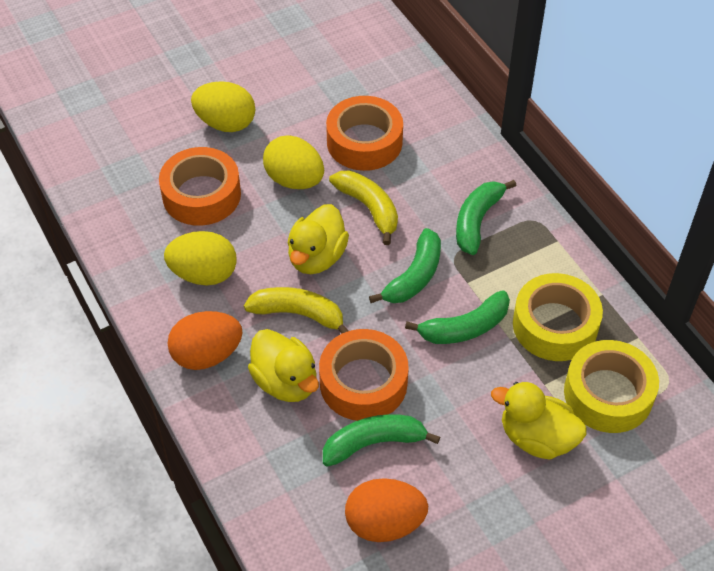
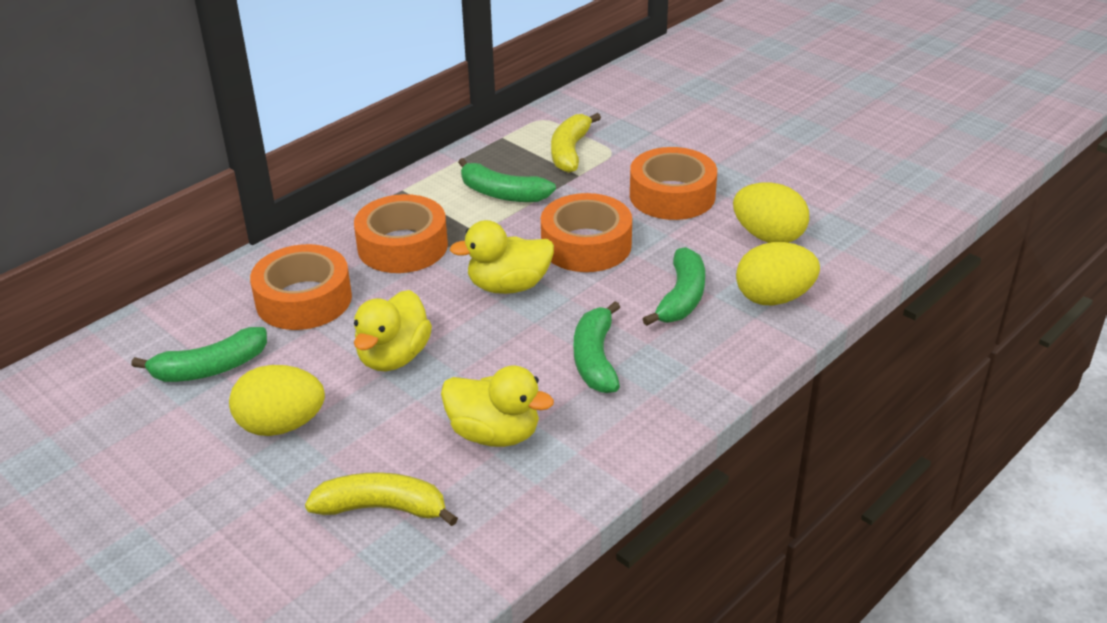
orange egg: 2 -> 0
orange tape: 3 -> 4
yellow tape: 2 -> 0

